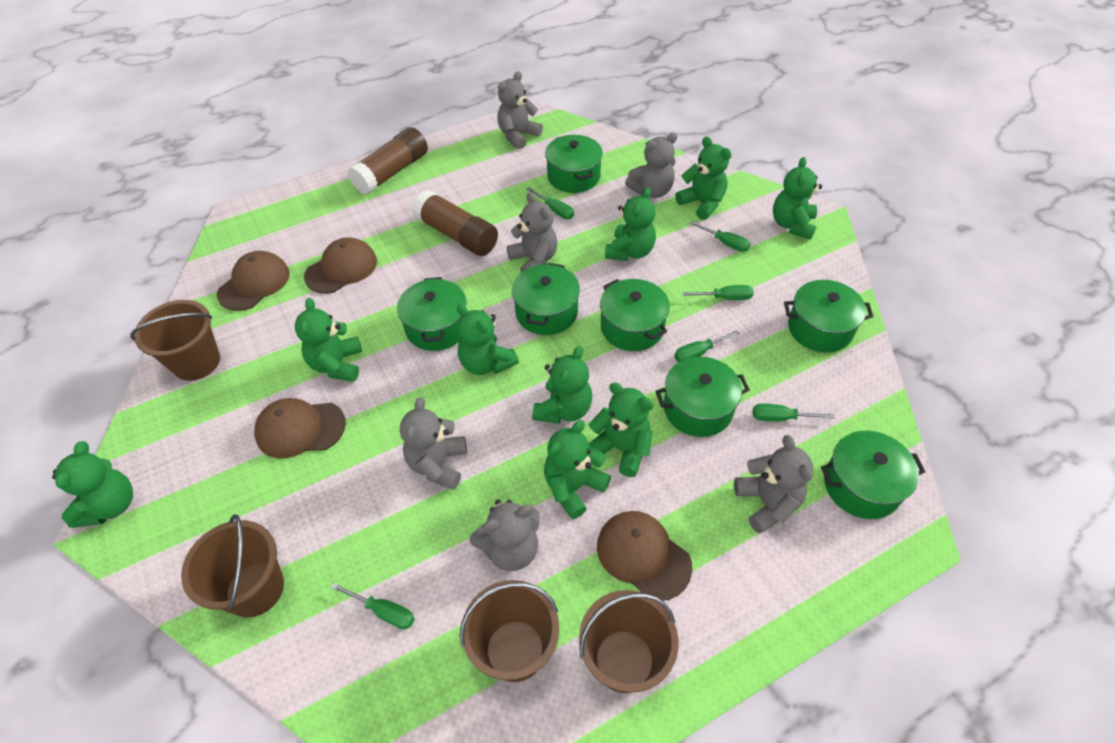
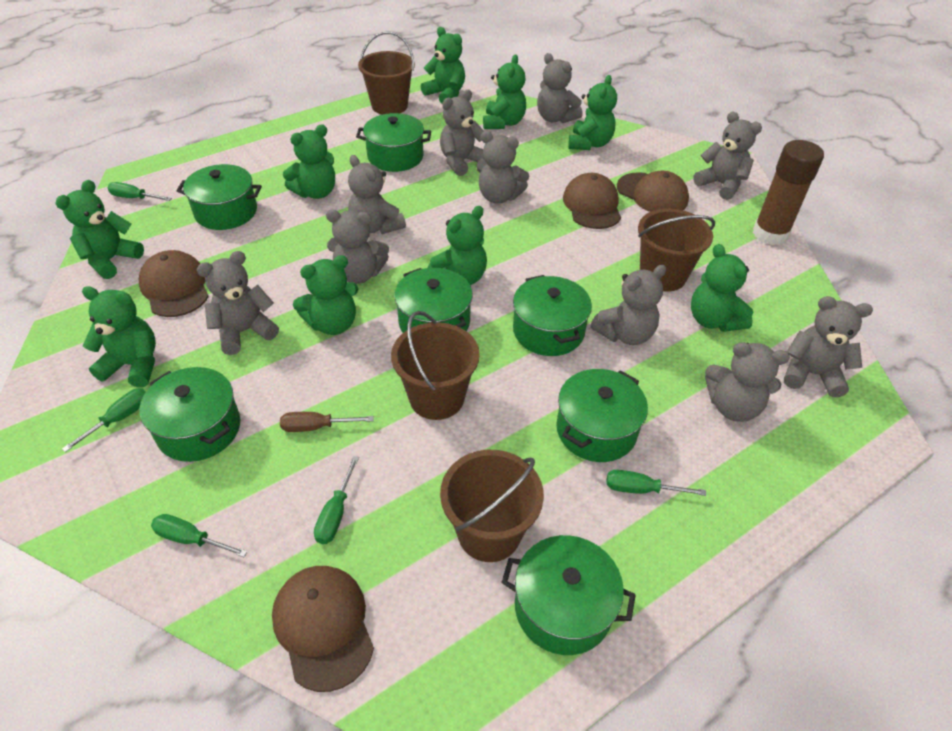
brown glue stick: 2 -> 1
brown screwdriver: 0 -> 1
green screwdriver: 6 -> 5
grey teddy bear: 6 -> 10

